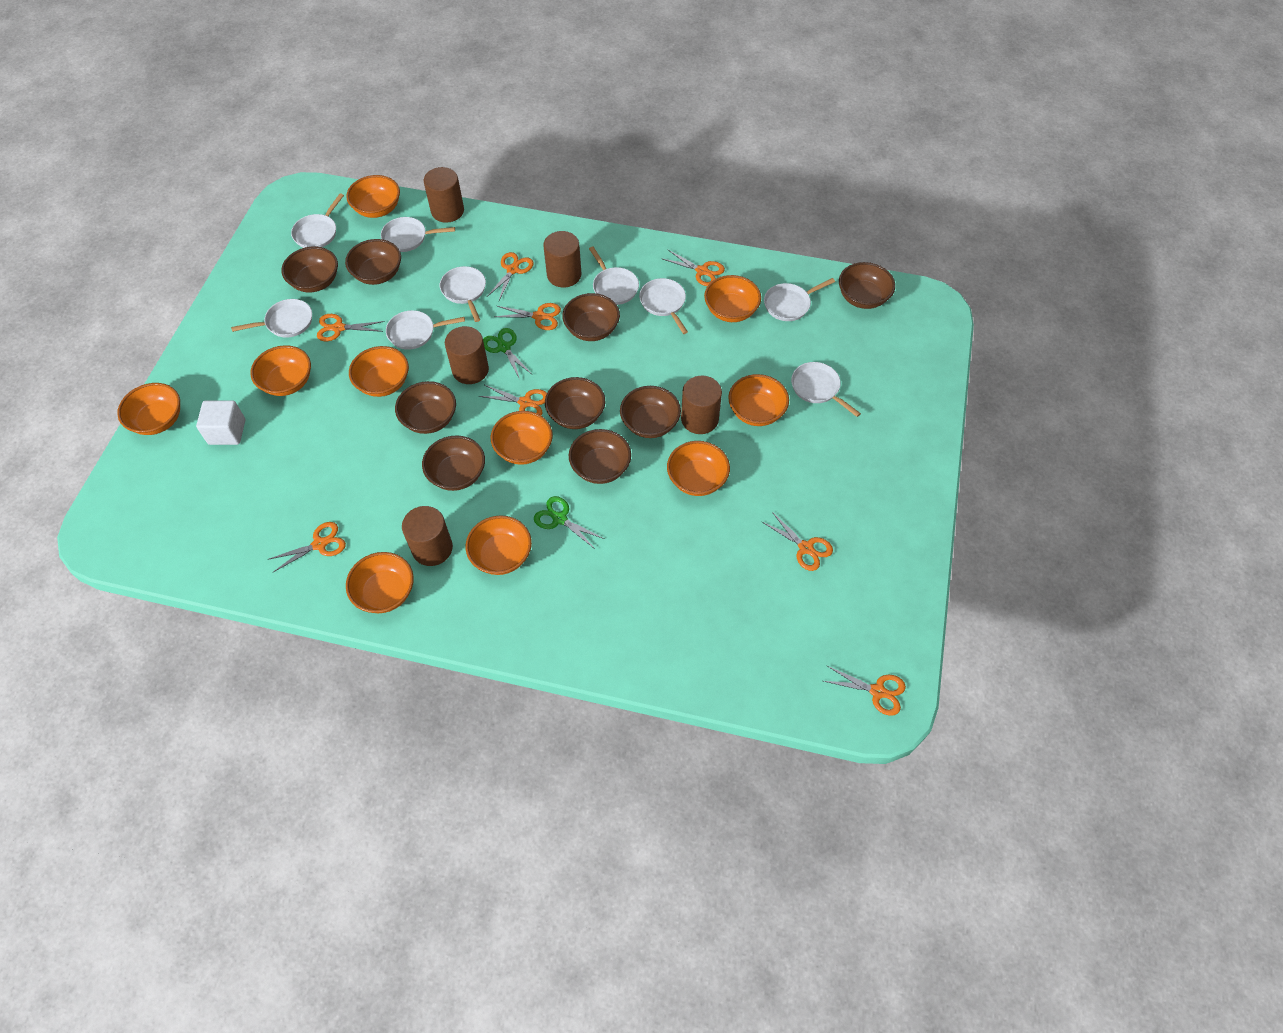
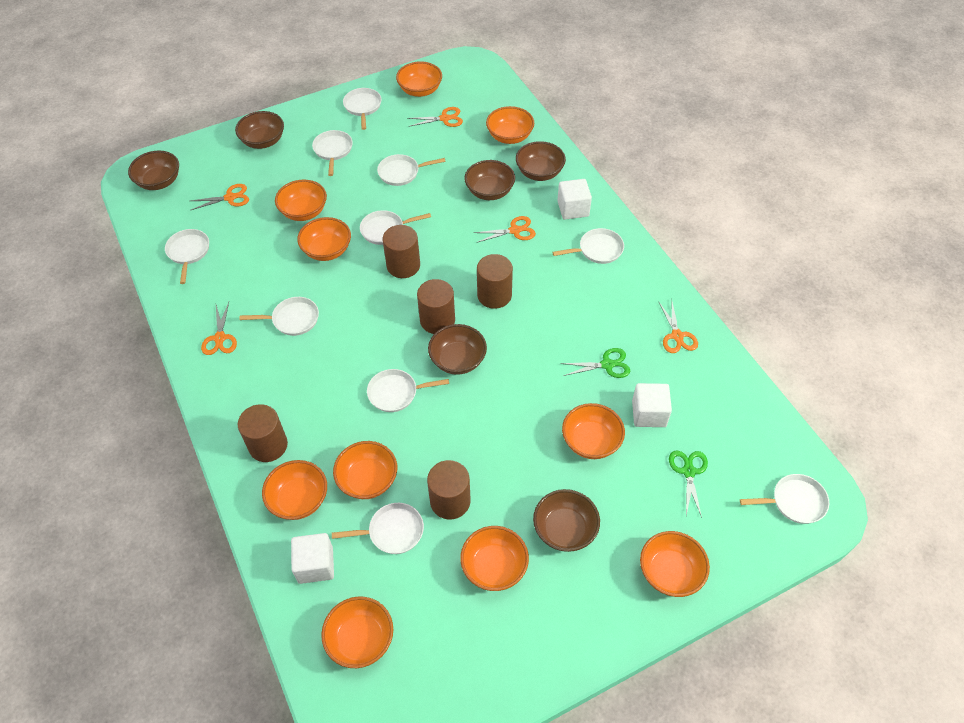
brown bowl: 9 -> 6
orange scissors: 8 -> 5
white cube: 1 -> 3
white pan: 9 -> 10

